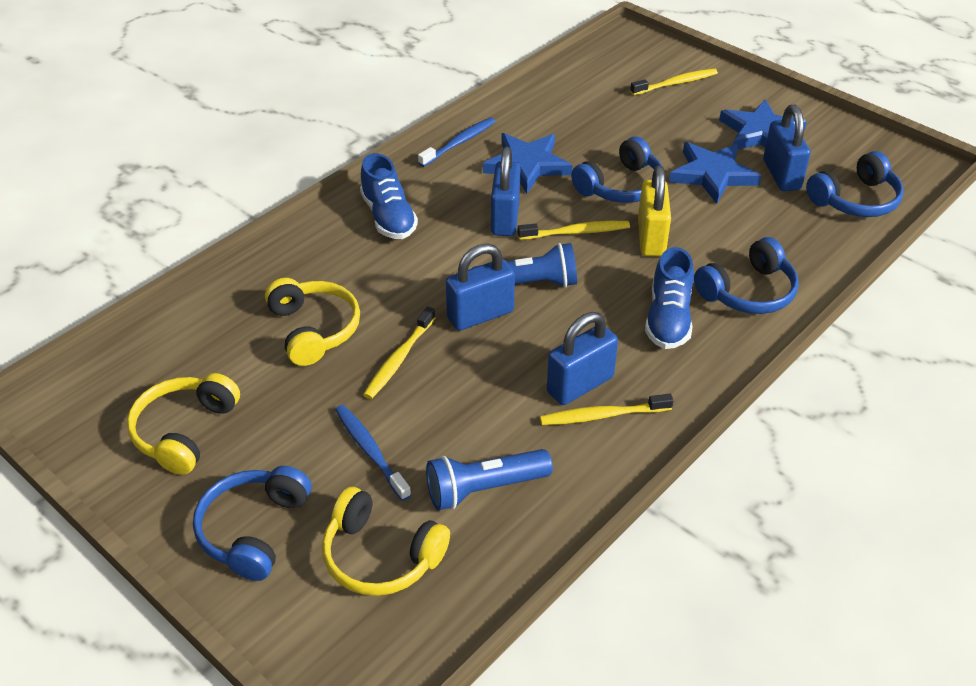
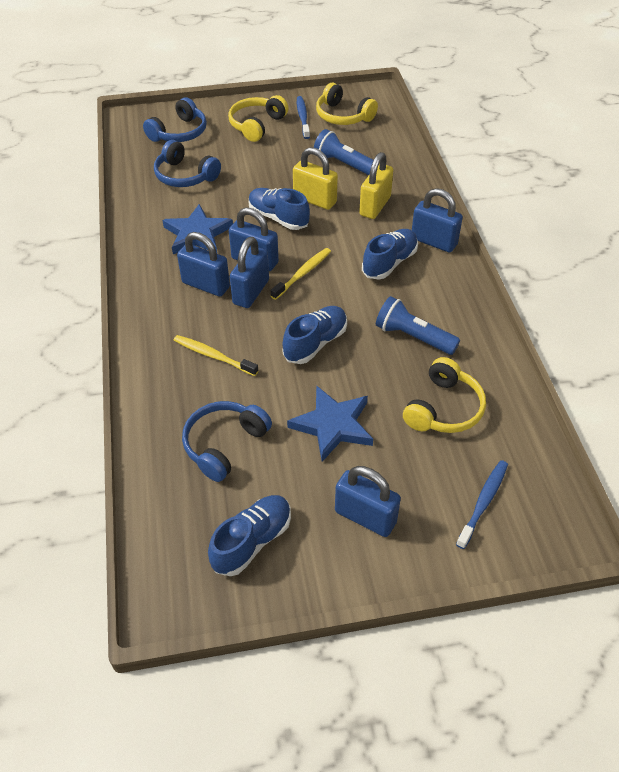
blue headphones: 4 -> 3
blue padlock: 4 -> 5
blue shoe: 2 -> 4
blue star: 3 -> 2
yellow padlock: 1 -> 2
yellow toothbrush: 4 -> 2

